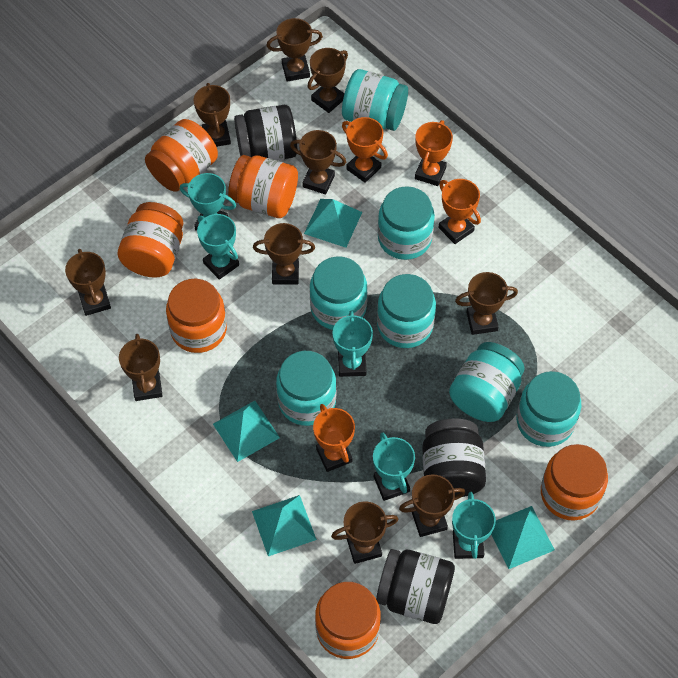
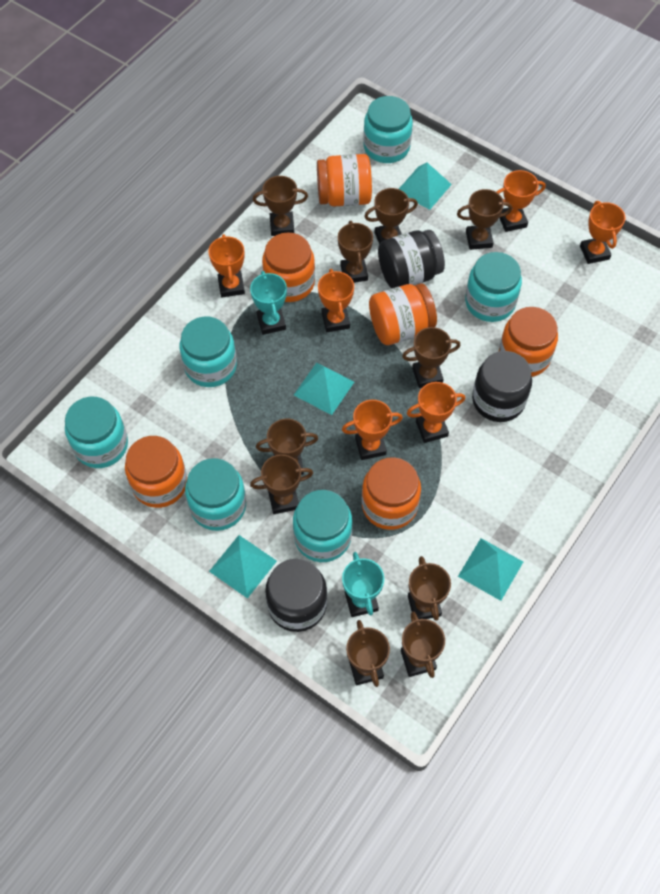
orange trophy: 4 -> 6
turquoise jar: 7 -> 6
turquoise trophy: 5 -> 2

